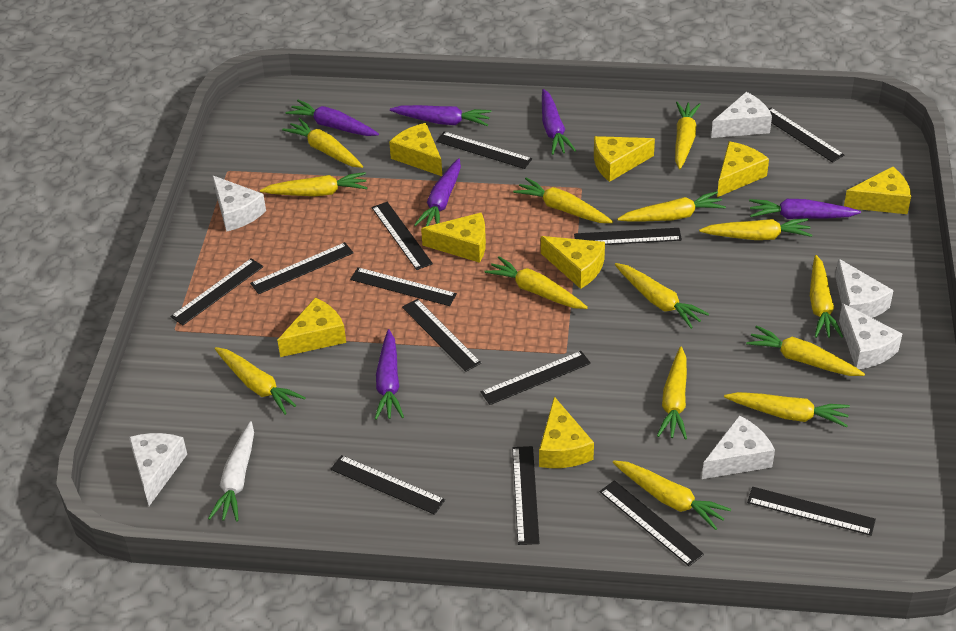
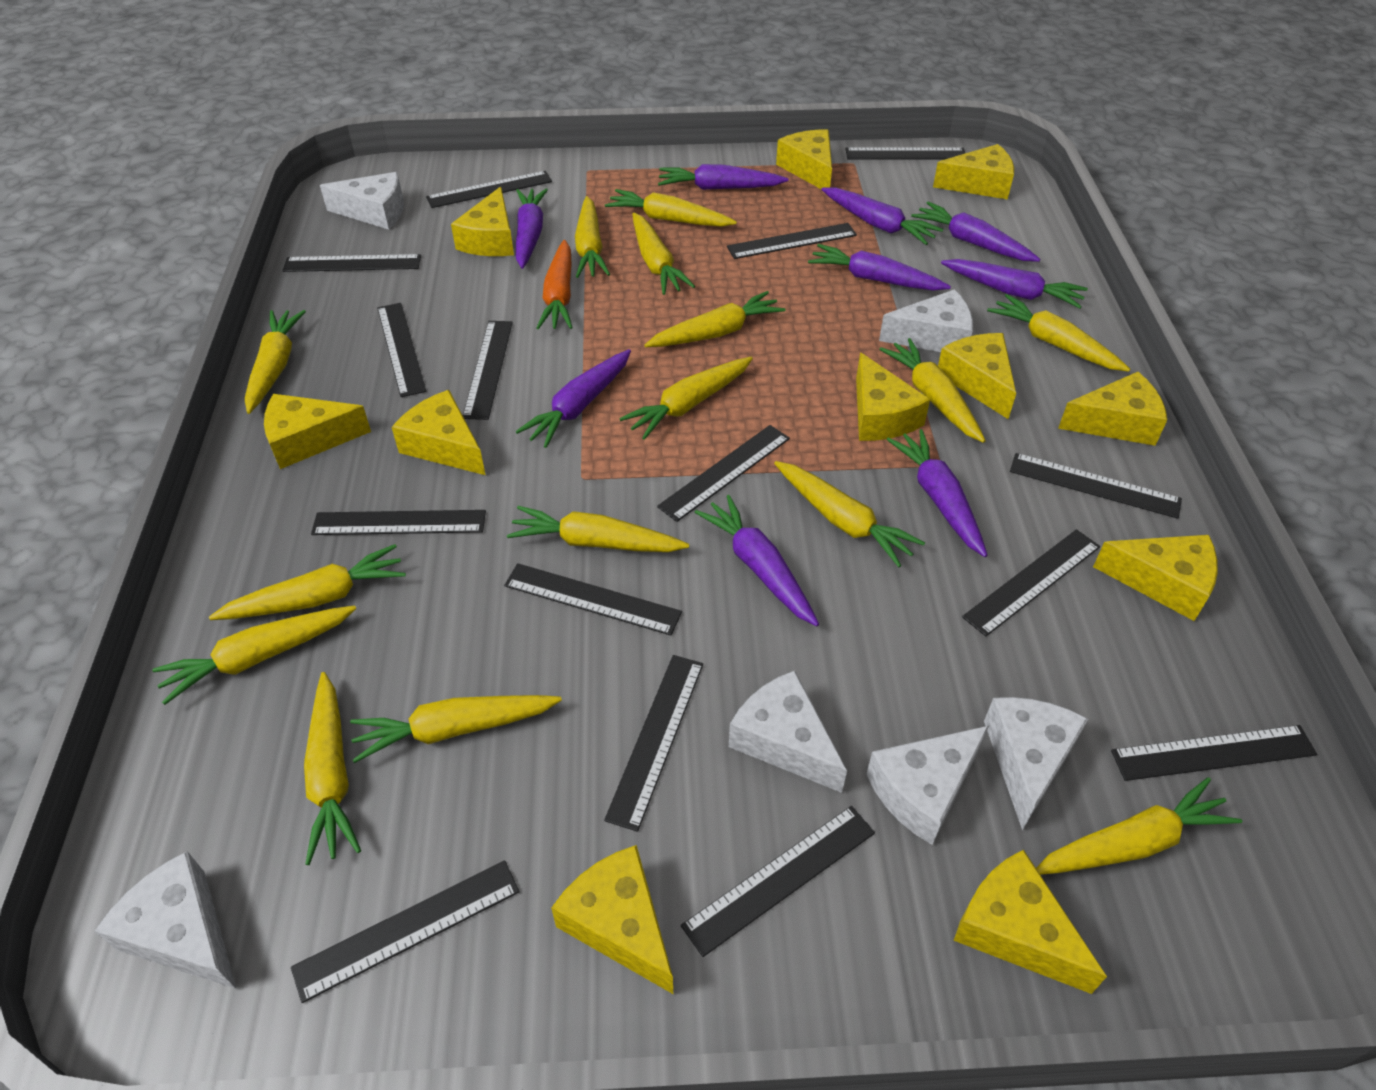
black ruler: 13 -> 15
orange carrot: 0 -> 1
purple carrot: 6 -> 9
white carrot: 1 -> 0
yellow carrot: 14 -> 15
yellow cheese: 8 -> 11

